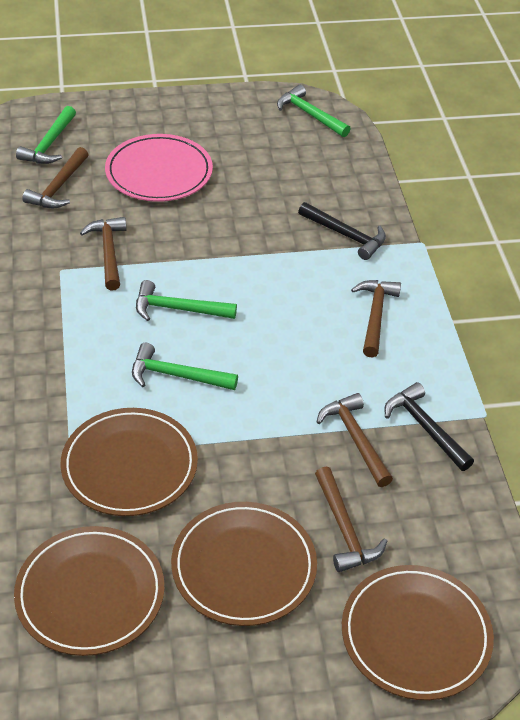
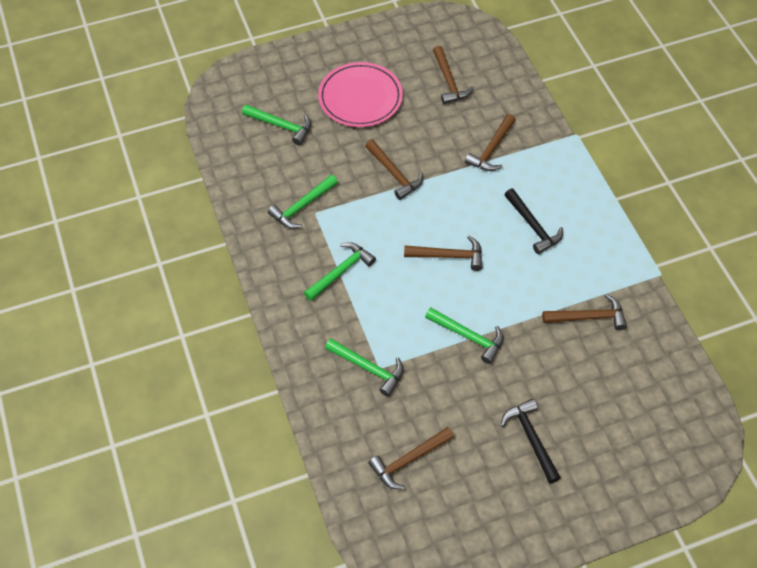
brown hammer: 5 -> 6
brown plate: 4 -> 0
green hammer: 4 -> 5

